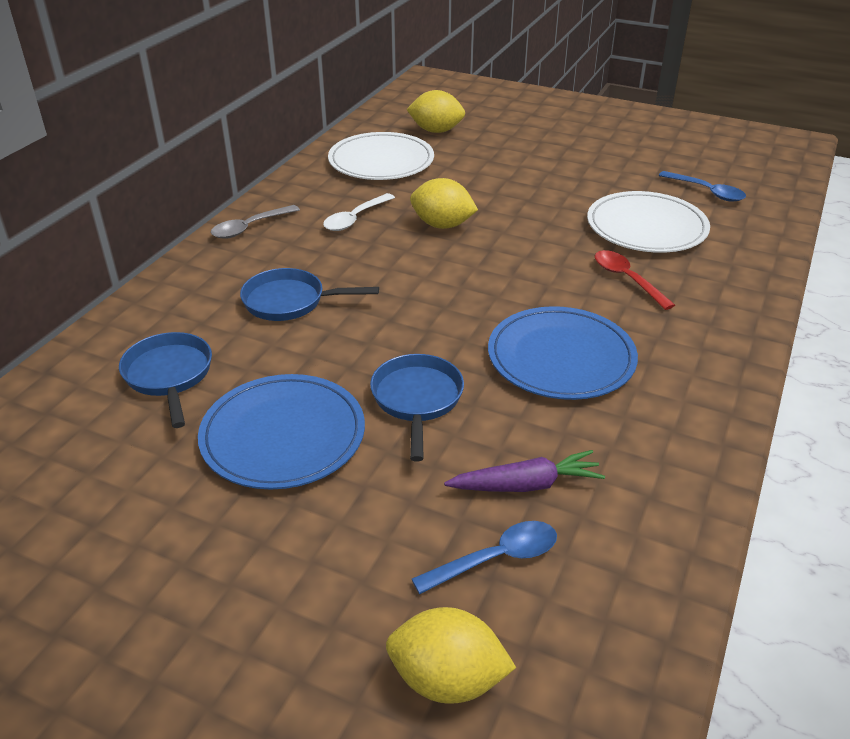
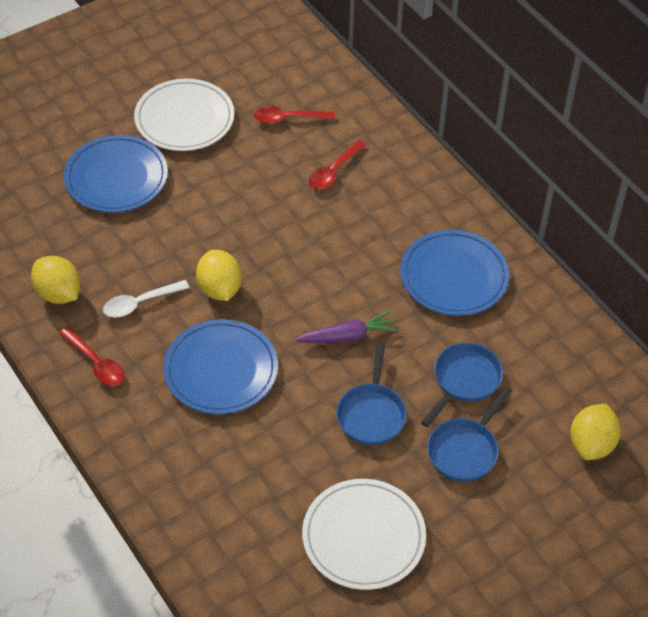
blue plate: 2 -> 3
blue spoon: 2 -> 0
grey spoon: 1 -> 0
red spoon: 1 -> 3

